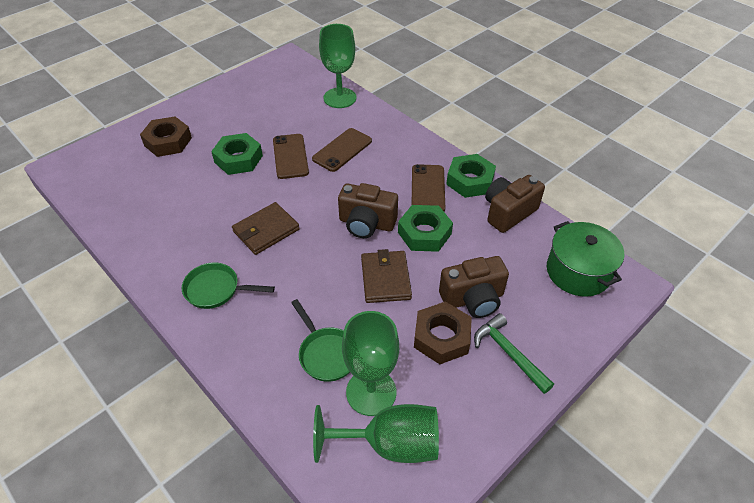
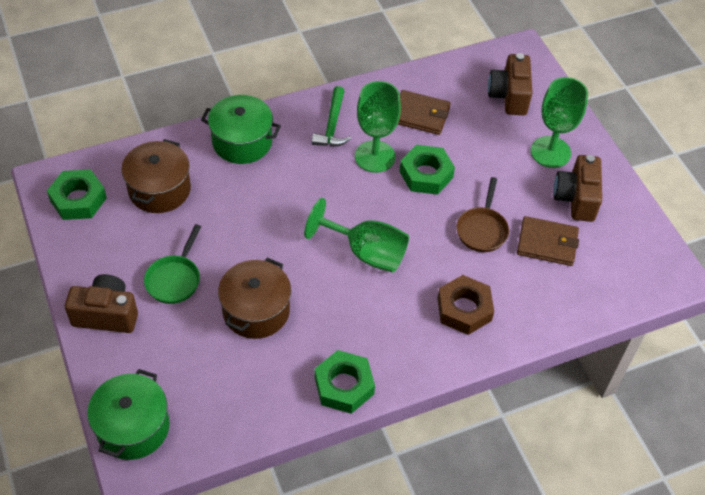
brown nut: 2 -> 1
brown pan: 0 -> 1
brown phone: 3 -> 0
brown pot: 0 -> 2
green pan: 2 -> 1
green pot: 1 -> 2

